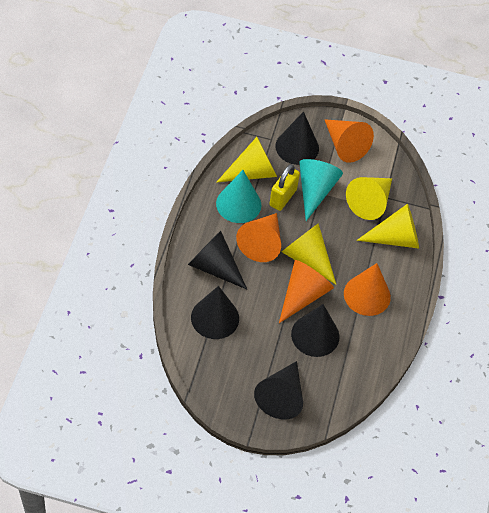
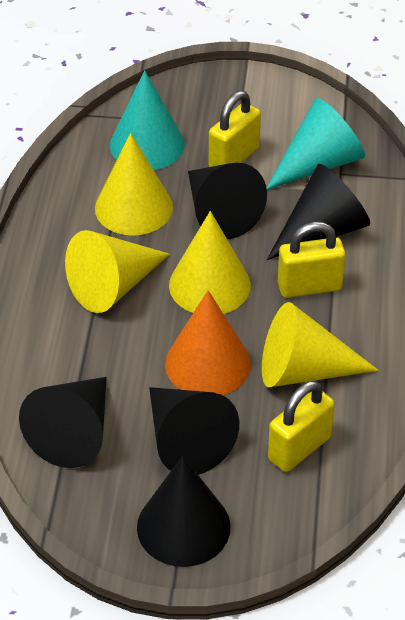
orange cone: 4 -> 1
yellow padlock: 1 -> 3

